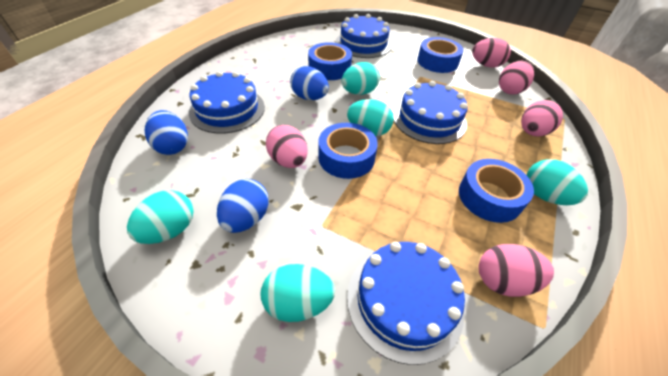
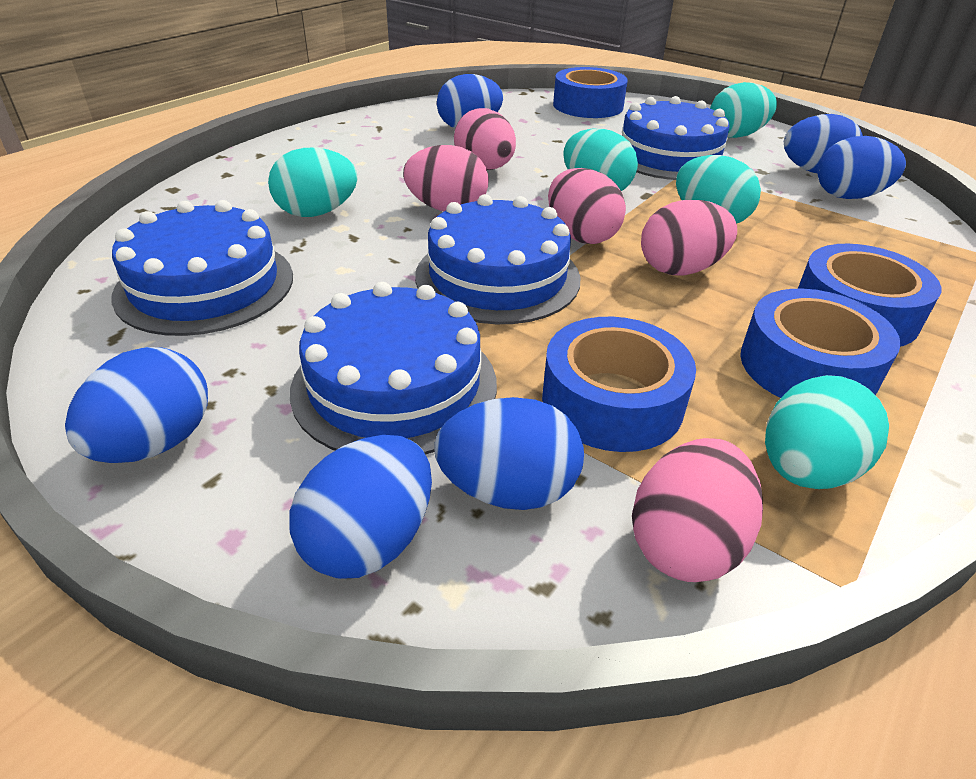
blue egg: 3 -> 6

